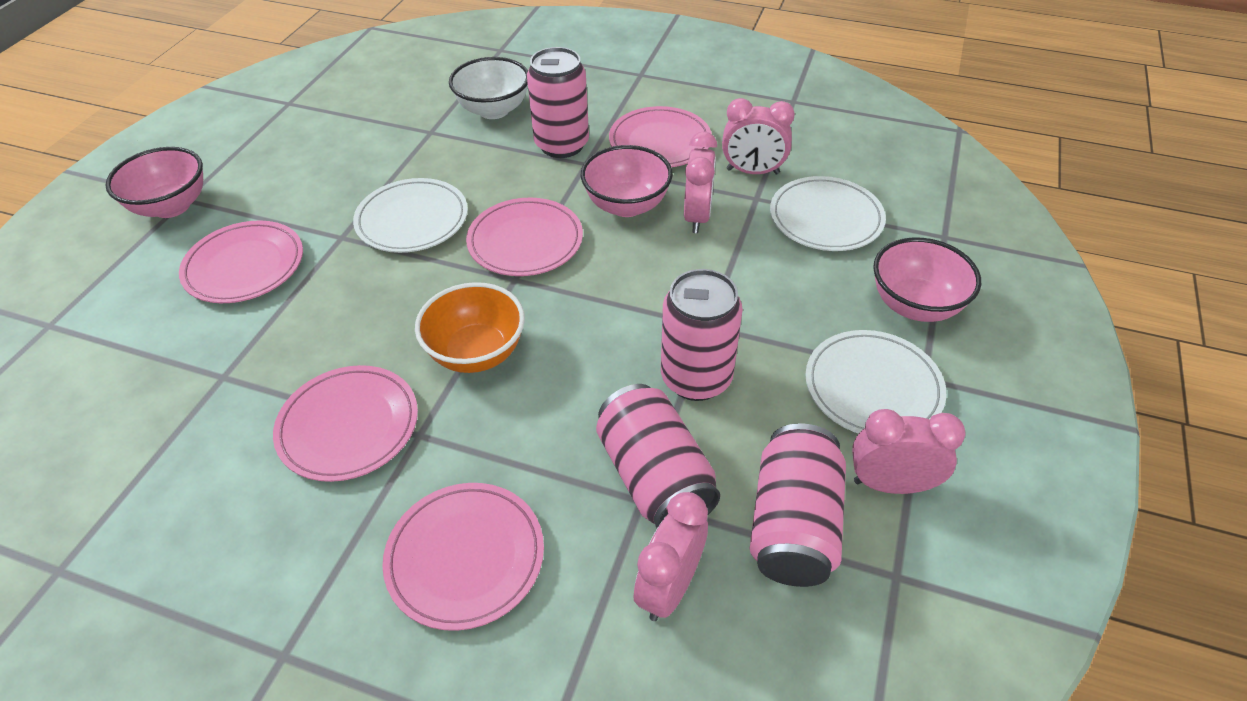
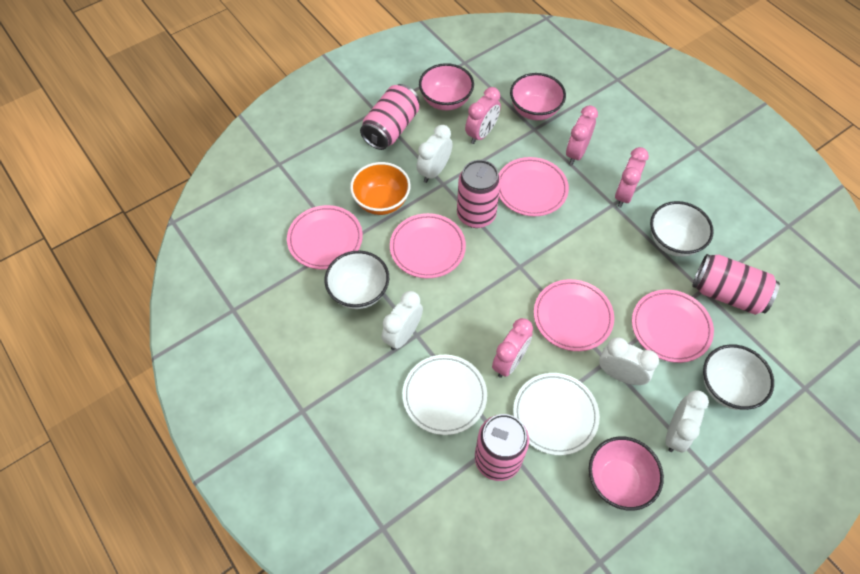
white bowl: 1 -> 3
white clock: 0 -> 4
white plate: 3 -> 2

